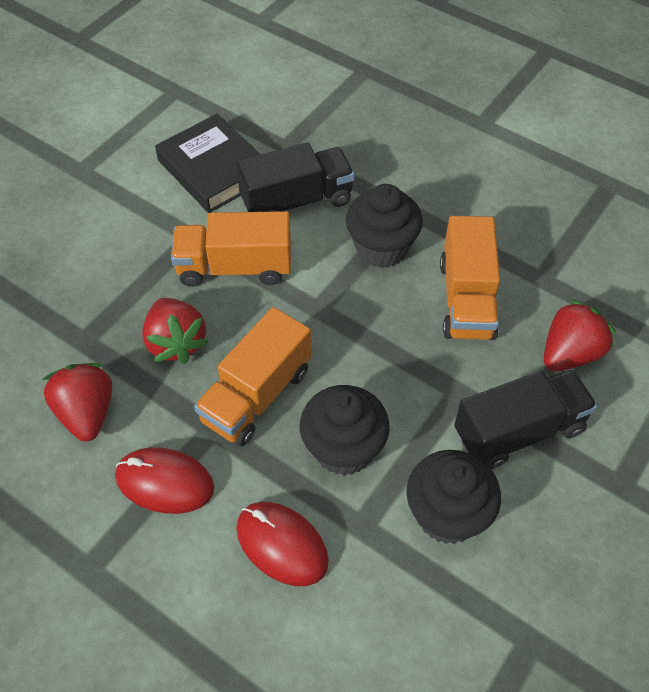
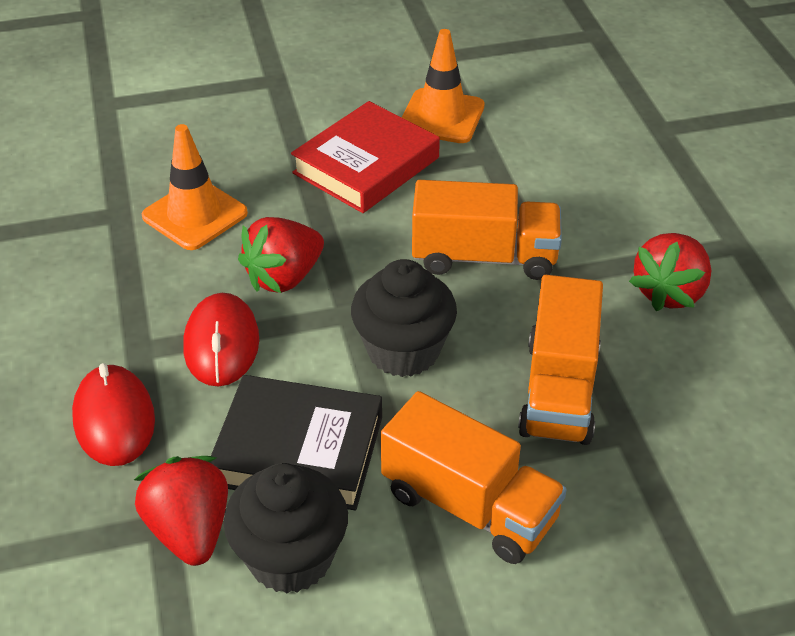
black cupcake: 3 -> 2
black truck: 2 -> 0
orange traffic cone: 0 -> 2
red book: 0 -> 1

